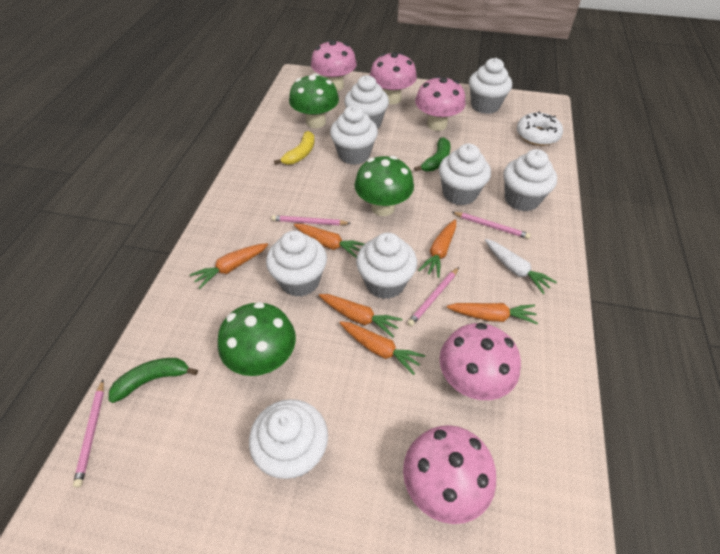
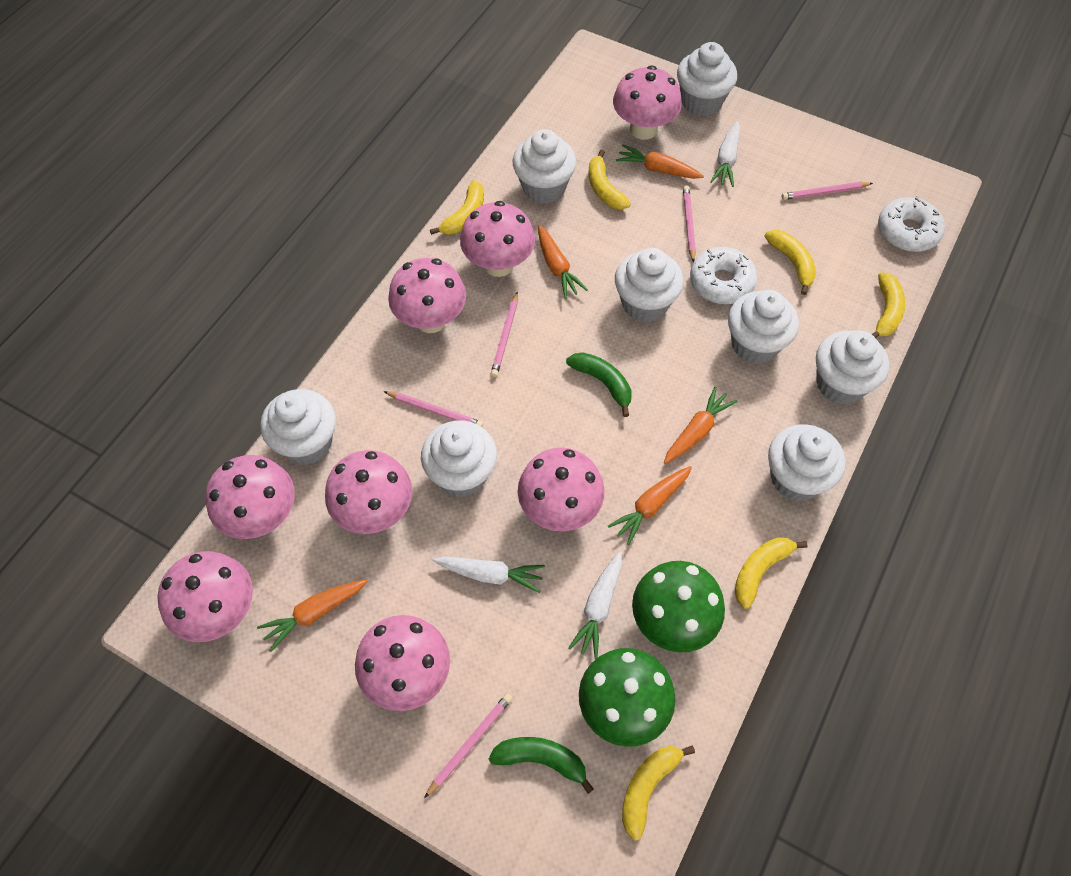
green mushroom: 3 -> 2
orange carrot: 6 -> 5
pink mushroom: 5 -> 8
pink pencil: 4 -> 5
white carrot: 1 -> 3
white donut: 1 -> 2
yellow banana: 1 -> 6

